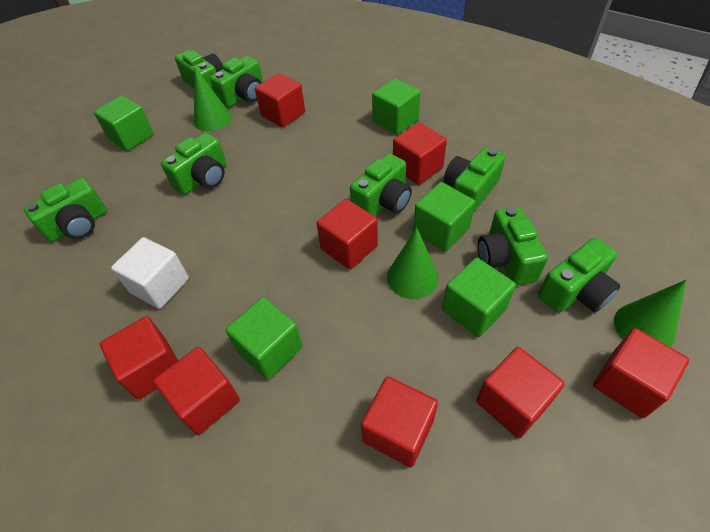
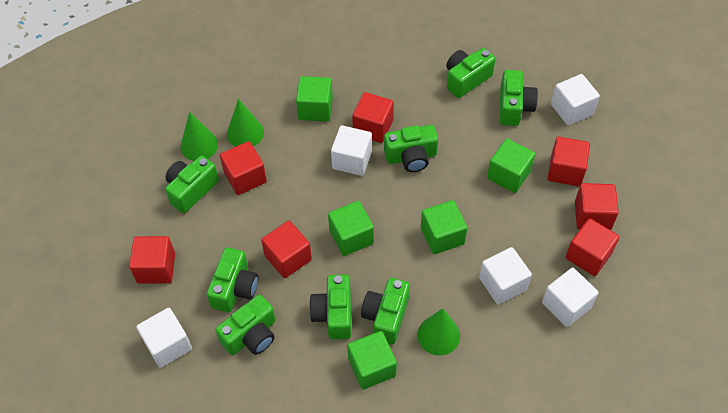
red cube: 8 -> 7
white cube: 1 -> 5

